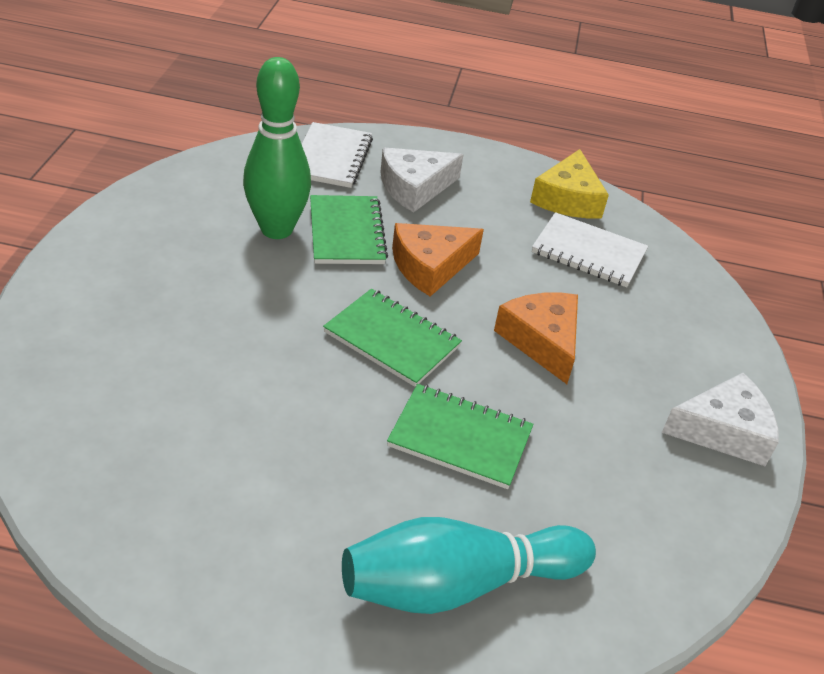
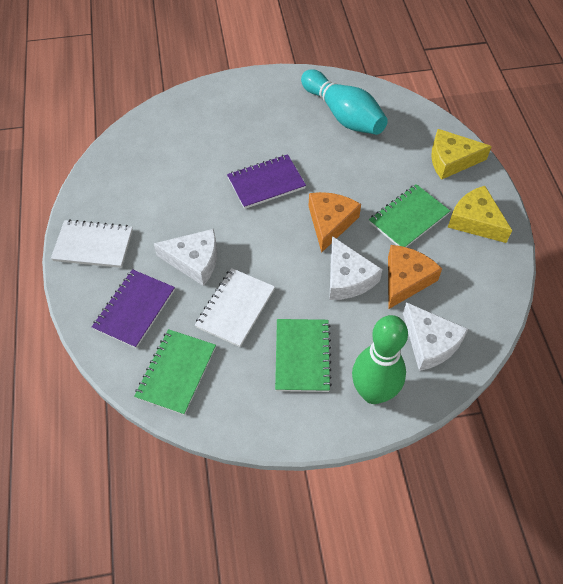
purple notebook: 0 -> 2
white cheese: 2 -> 3
yellow cheese: 1 -> 2

